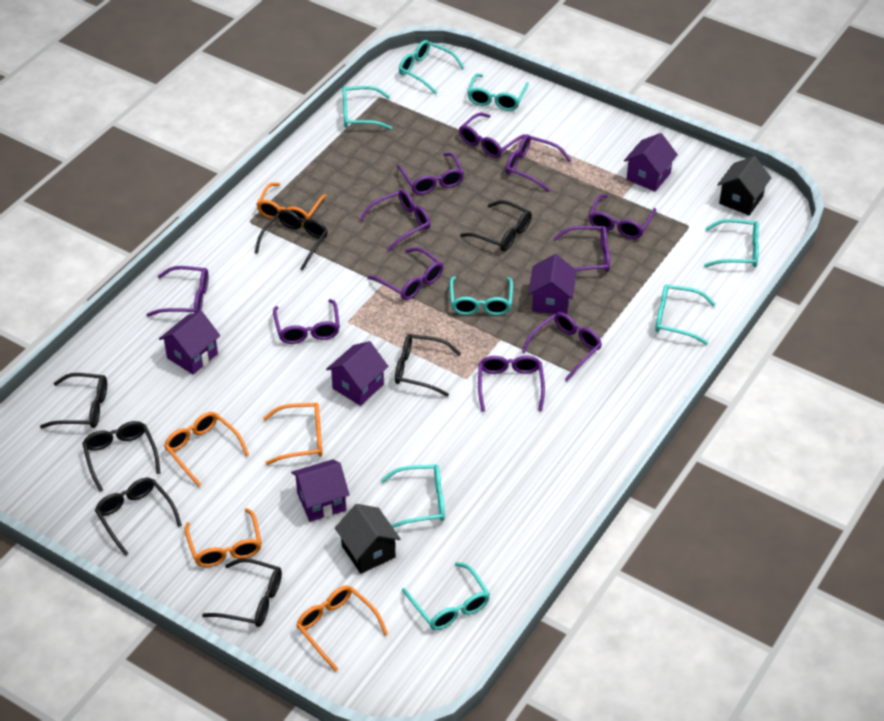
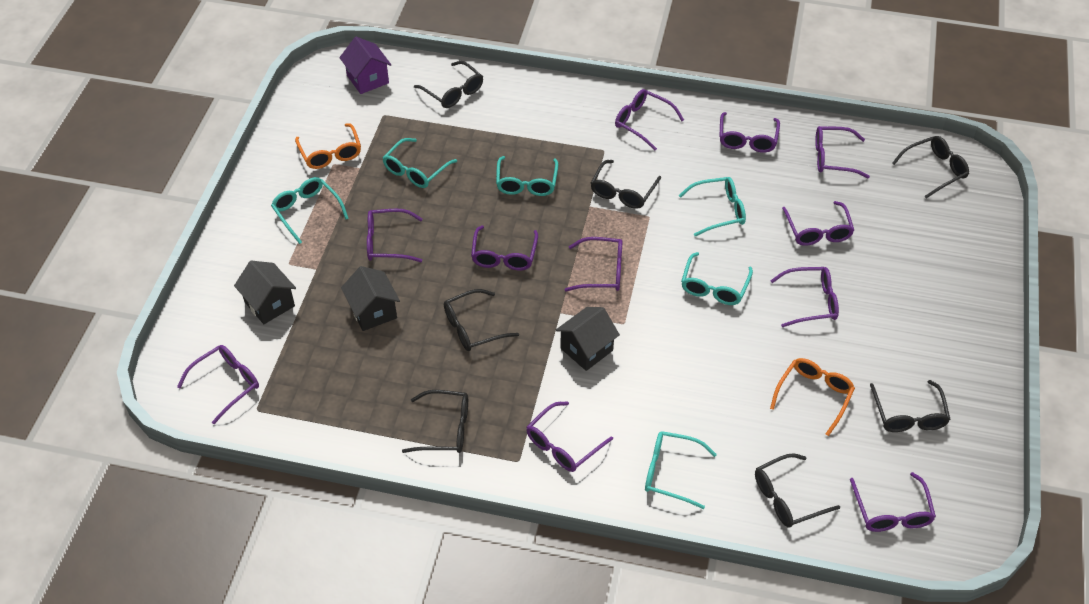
black house: 2 -> 3
orange glasses: 5 -> 2
purple house: 5 -> 1
turquoise glasses: 8 -> 6

